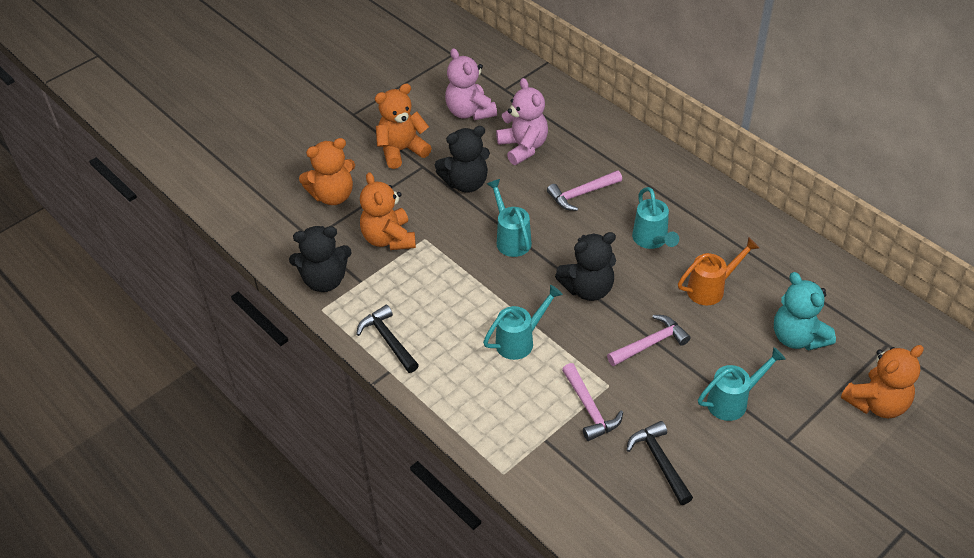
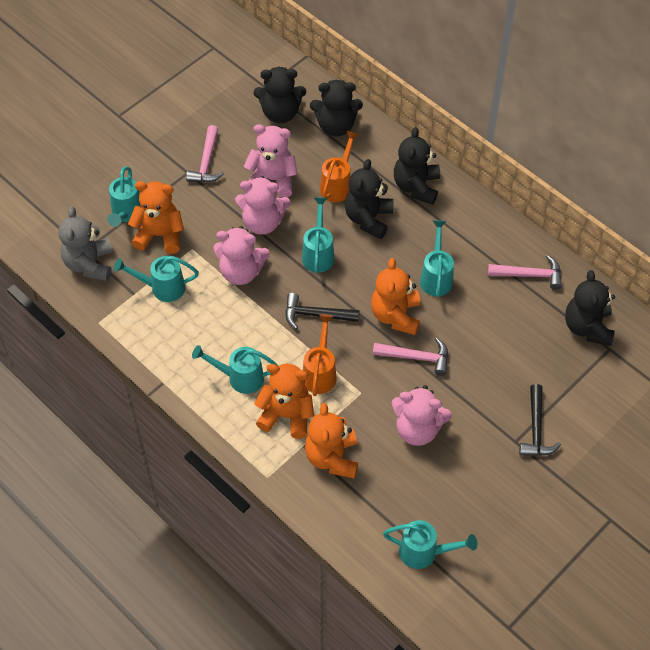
black teddy bear: 3 -> 5
grey teddy bear: 0 -> 1
orange watering can: 1 -> 2
pink teddy bear: 2 -> 4
turquoise teddy bear: 1 -> 0
turquoise watering can: 4 -> 6

